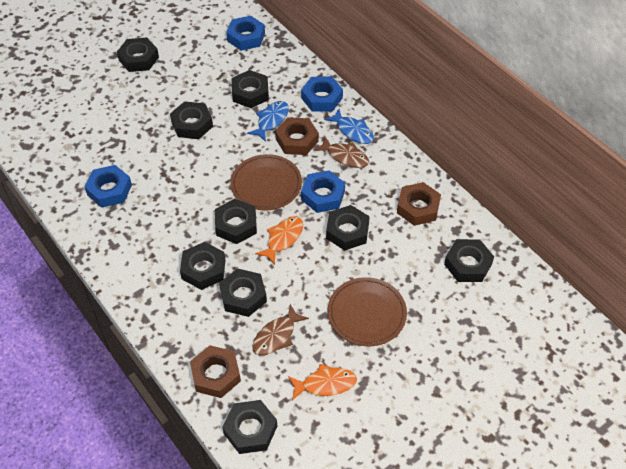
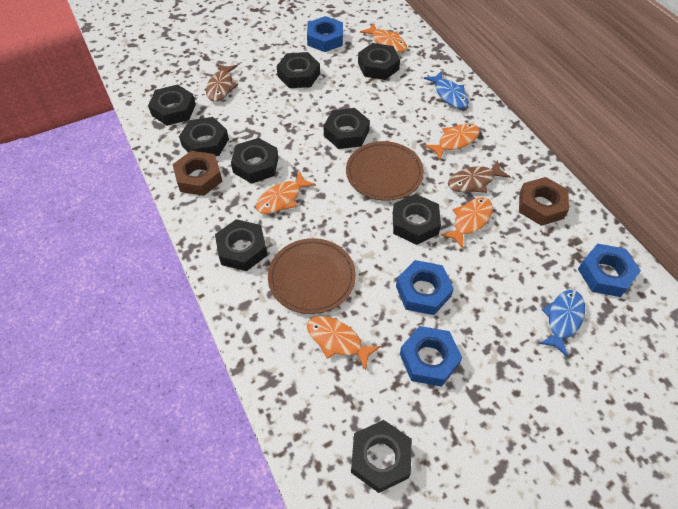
brown nut: 3 -> 2
orange fish: 2 -> 5

